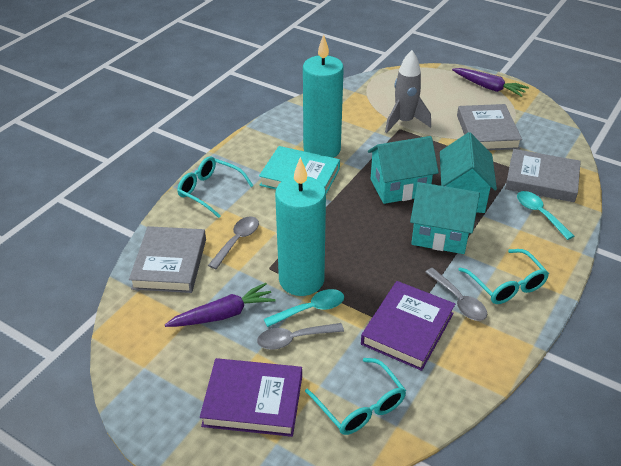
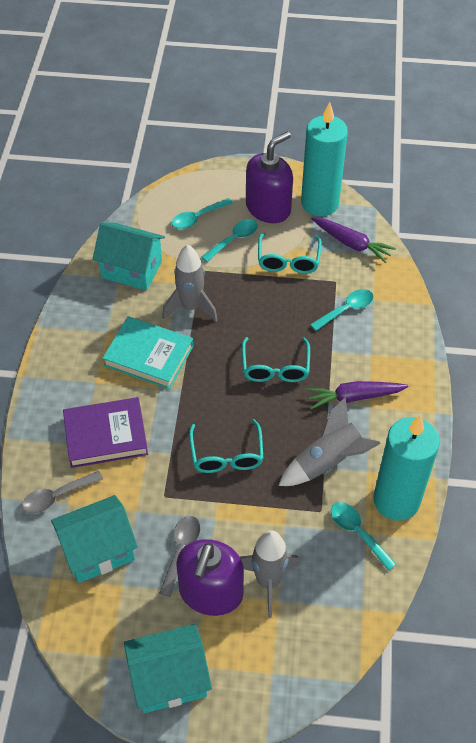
grey book: 3 -> 0
grey rocket: 1 -> 3
grey spoon: 3 -> 2
purple book: 2 -> 1
purple soap dispenser: 0 -> 2
turquoise spoon: 2 -> 4

